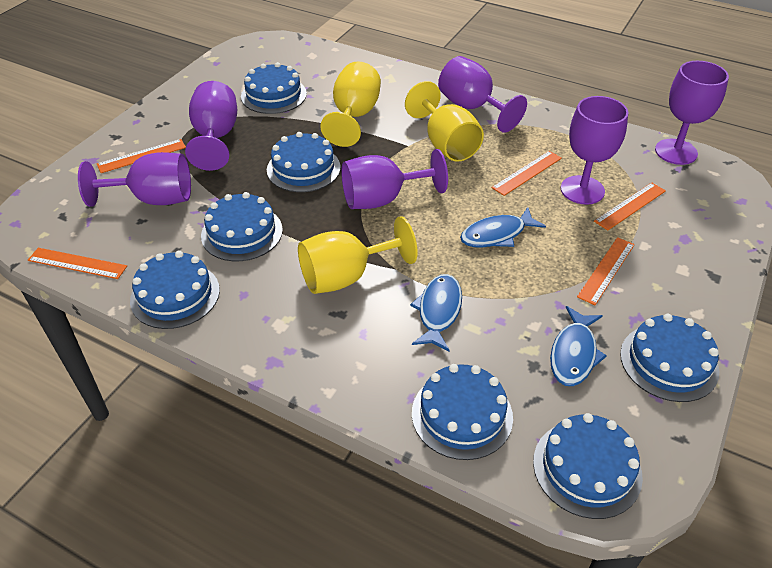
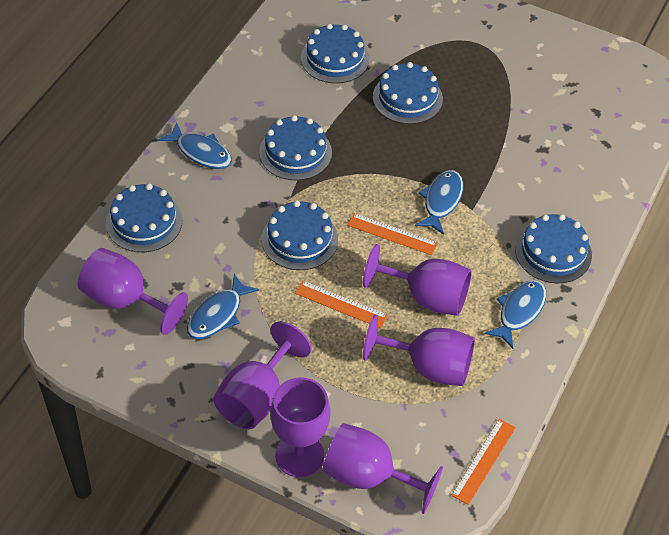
blue cake: 7 -> 6
blue fish: 3 -> 4
orange ruler: 5 -> 3
yellow goblet: 3 -> 0

